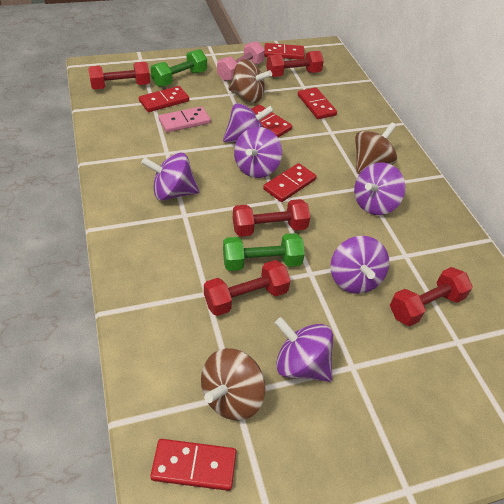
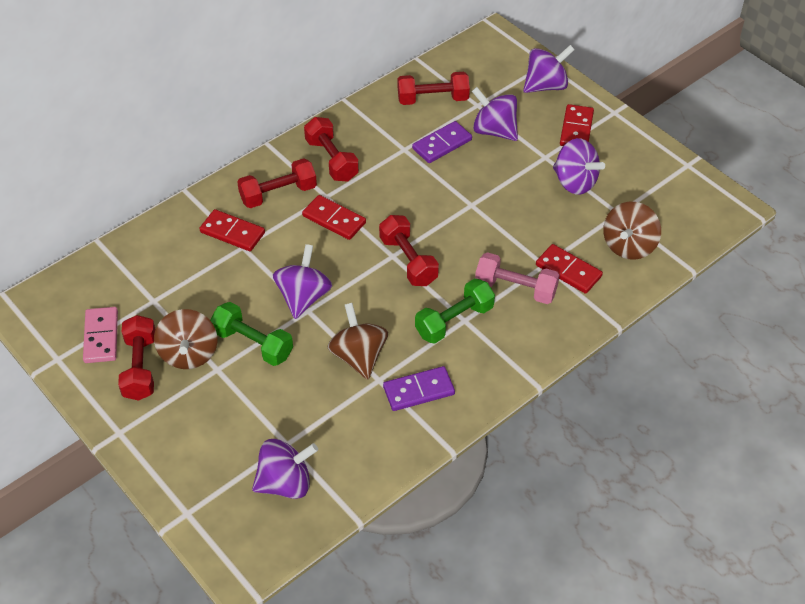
purple domino: 0 -> 2
purple spinning top: 6 -> 5
red domino: 6 -> 4

